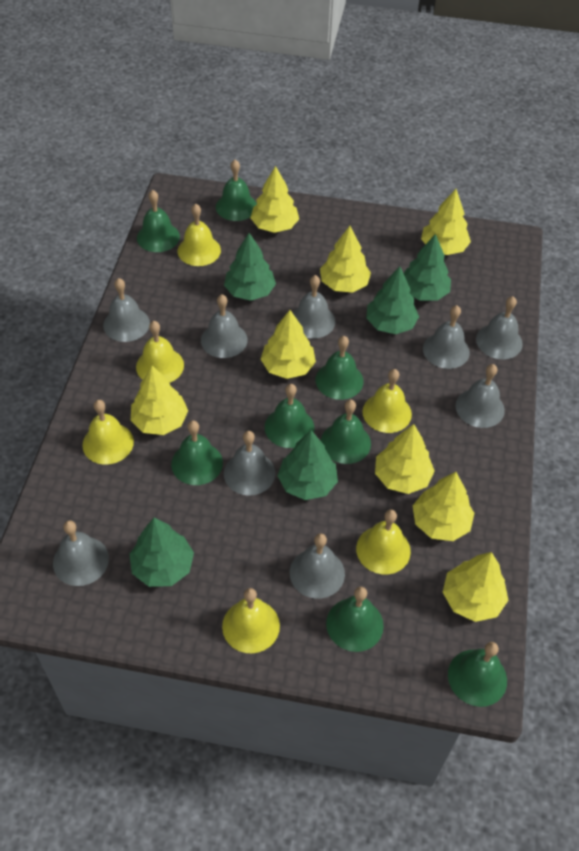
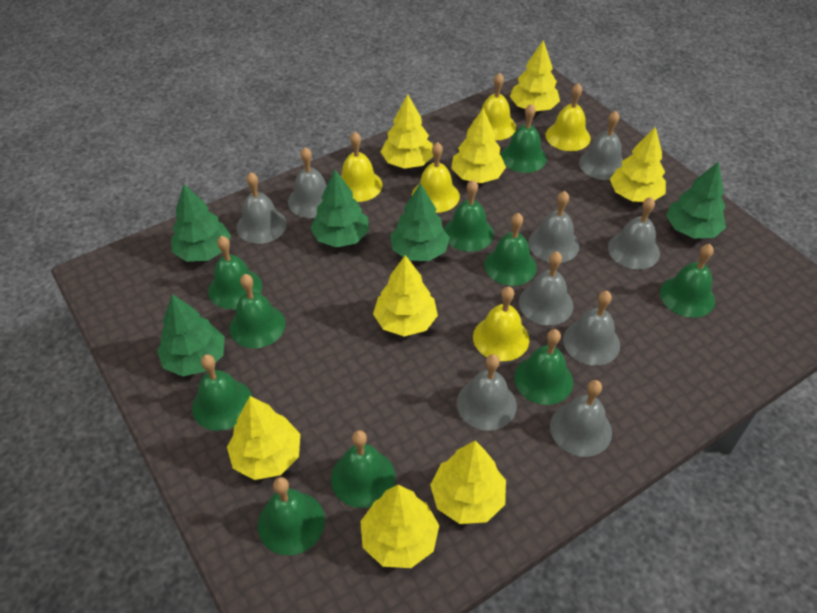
green bell: 8 -> 10
yellow bell: 6 -> 5

